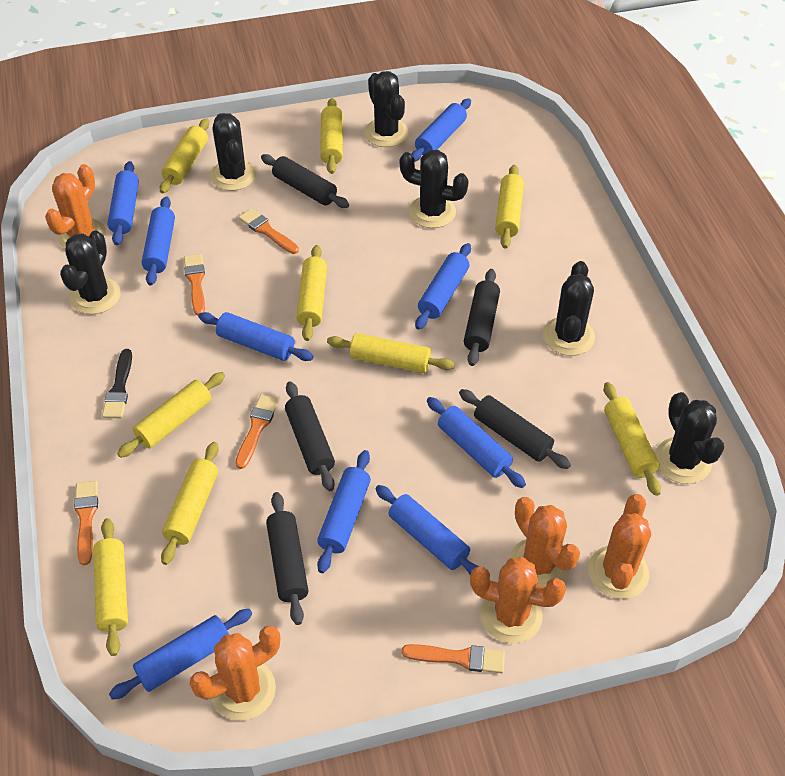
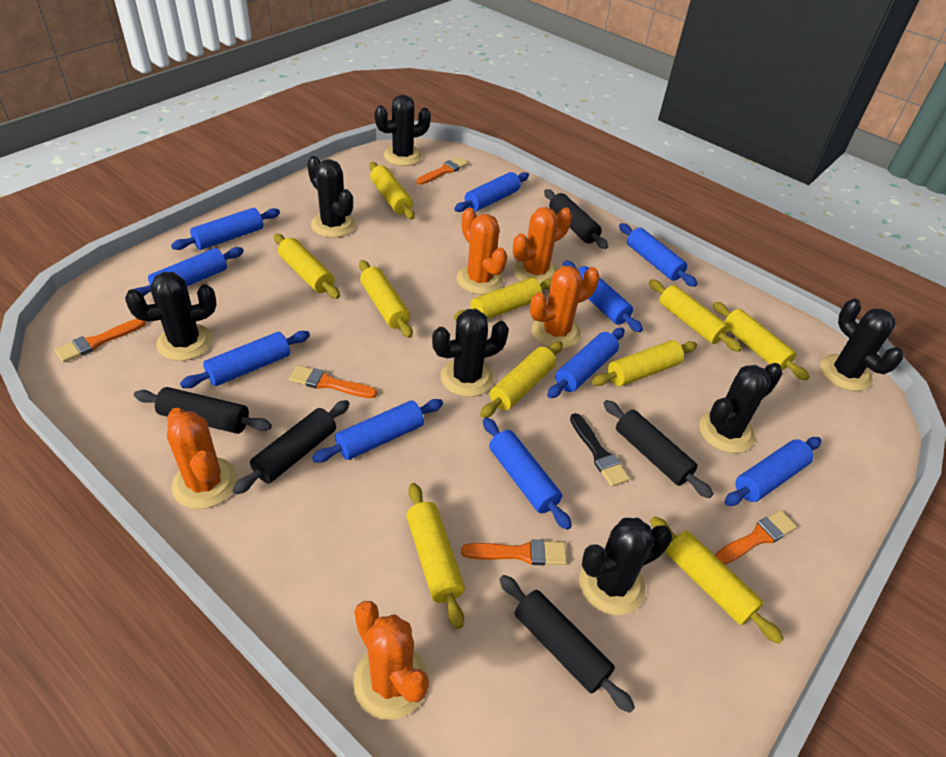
black cactus: 6 -> 7
blue rolling pin: 9 -> 10
yellow rolling pin: 9 -> 10

